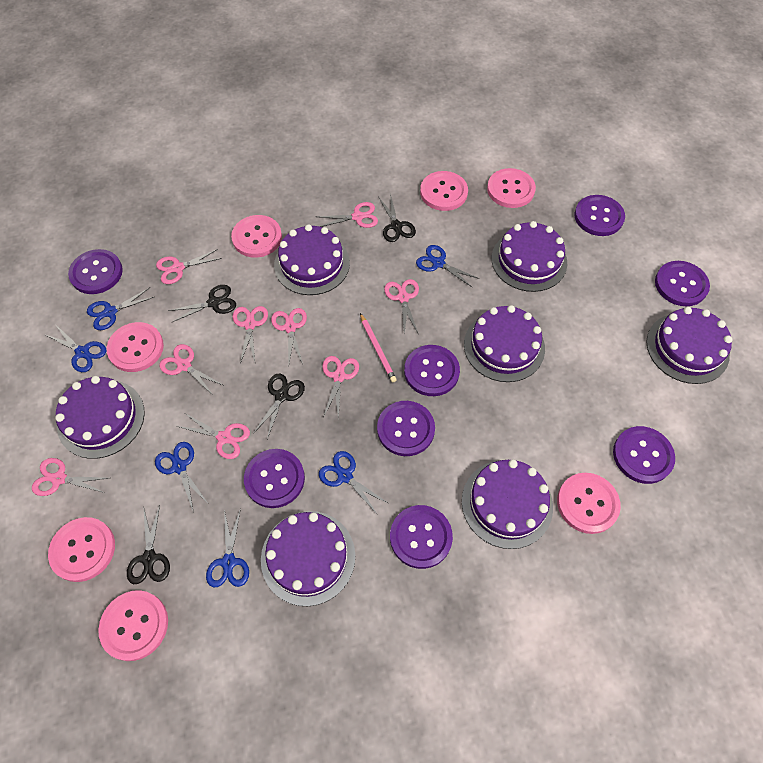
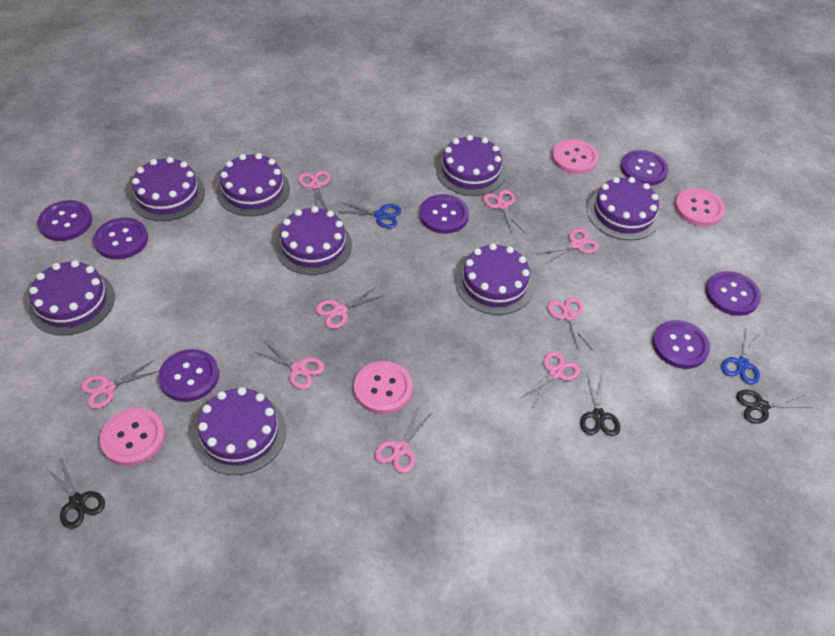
black scissors: 4 -> 3
blue scissors: 6 -> 2
pink button: 7 -> 4
pink pencil: 1 -> 0
purple button: 8 -> 7
purple cake: 7 -> 8

